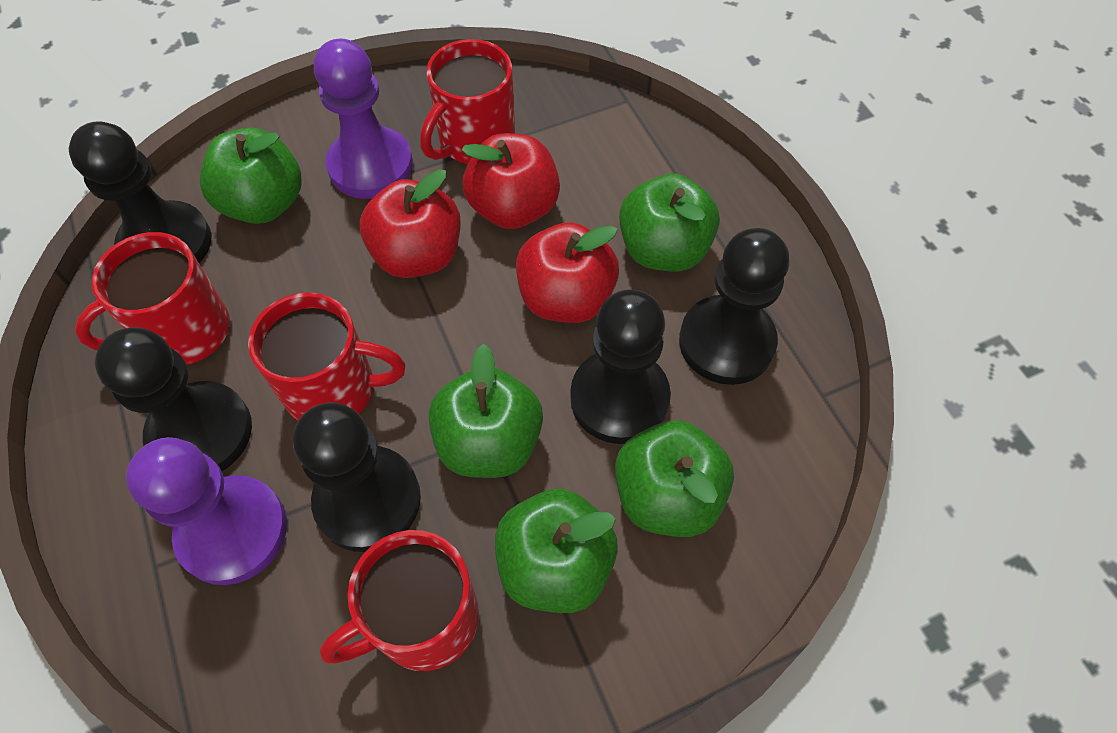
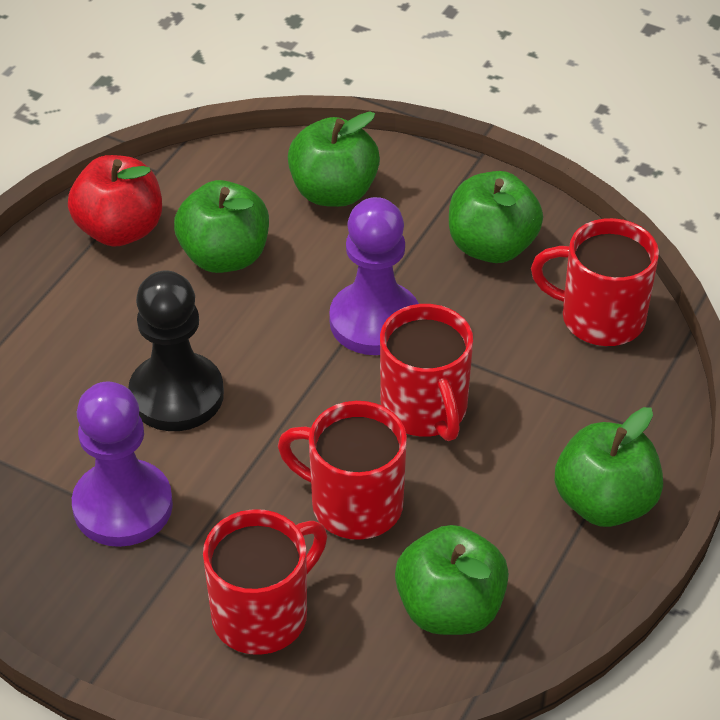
black pawn: 5 -> 1
red apple: 3 -> 1

